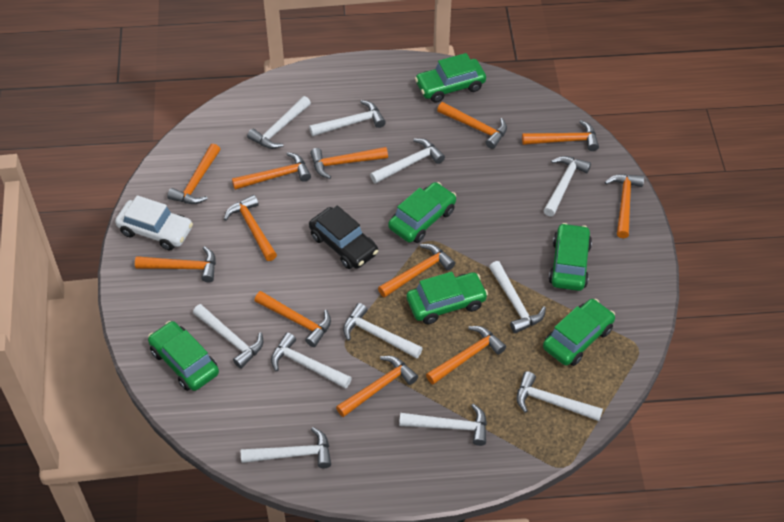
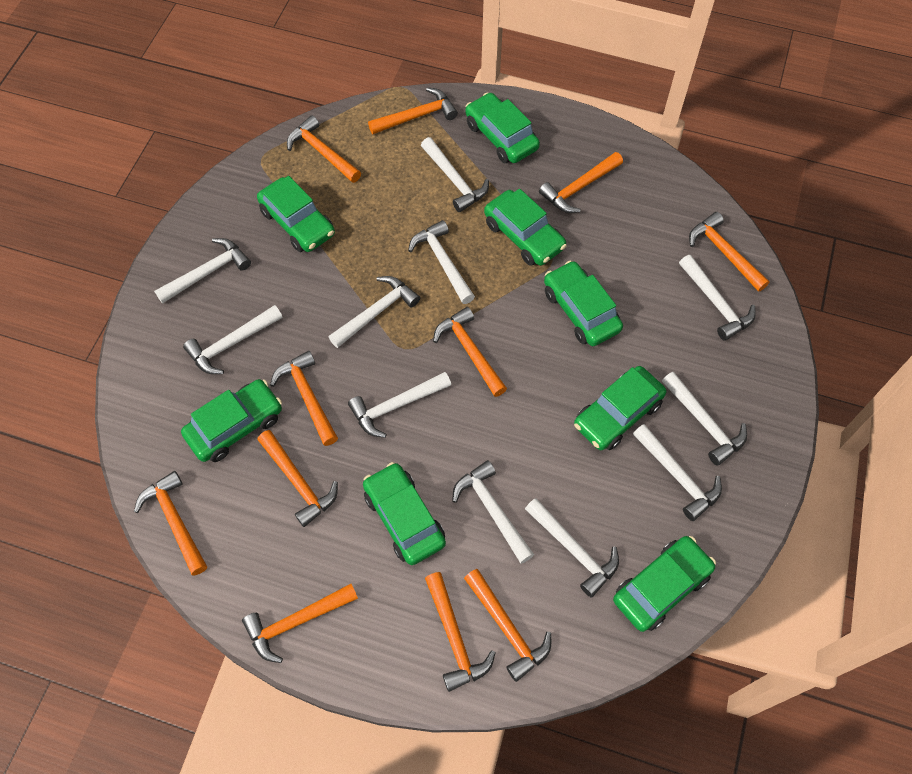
black car: 1 -> 0
green car: 6 -> 8
orange hammer: 12 -> 11
white car: 1 -> 0

